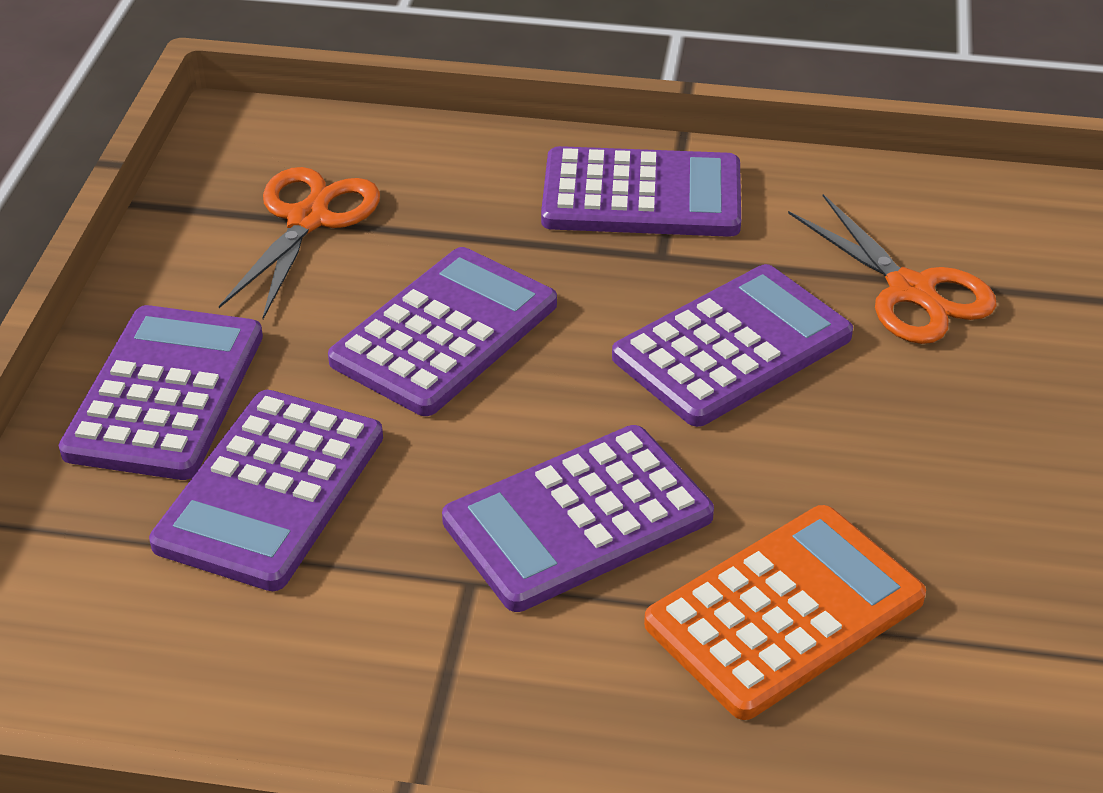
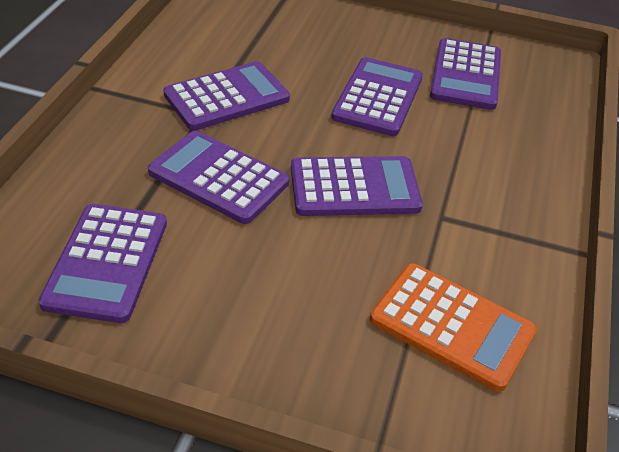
orange scissors: 2 -> 0

